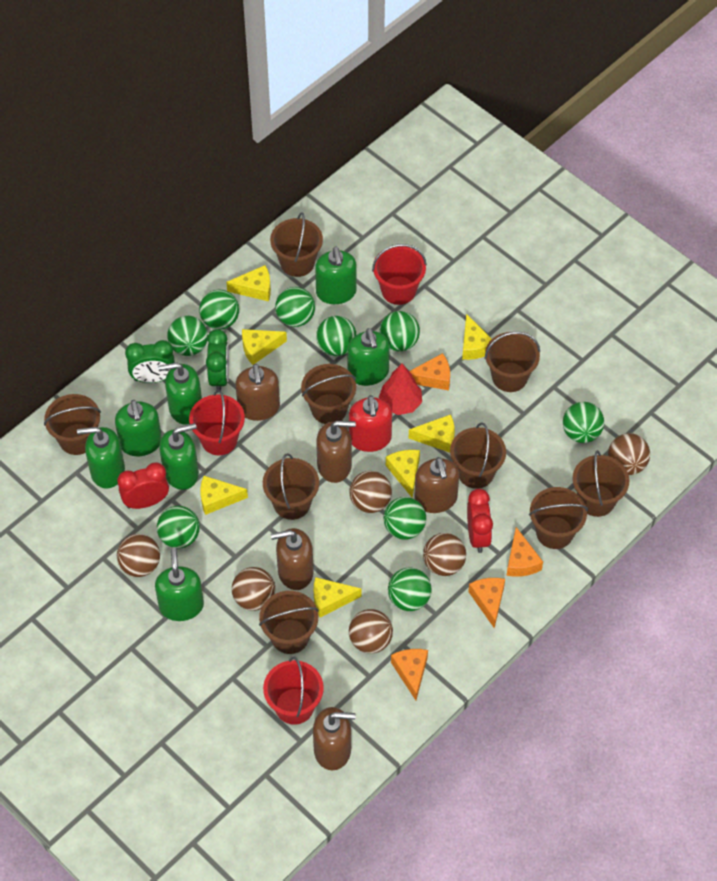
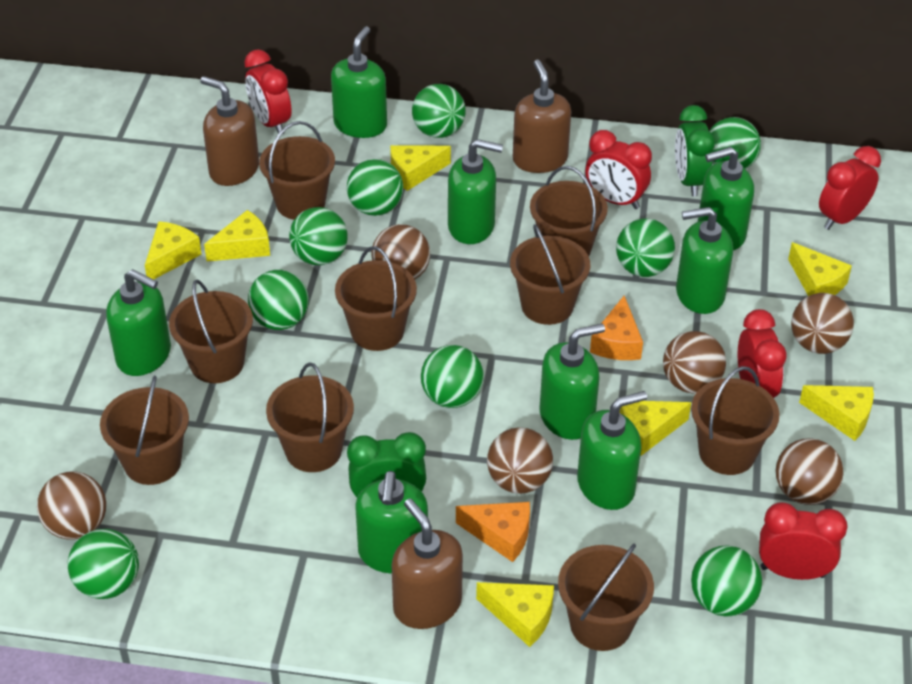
brown soap dispenser: 5 -> 3
green soap dispenser: 7 -> 8
orange cheese: 4 -> 2
red bucket: 3 -> 0
red clock: 2 -> 5
red soap dispenser: 1 -> 0
red tree: 1 -> 0

